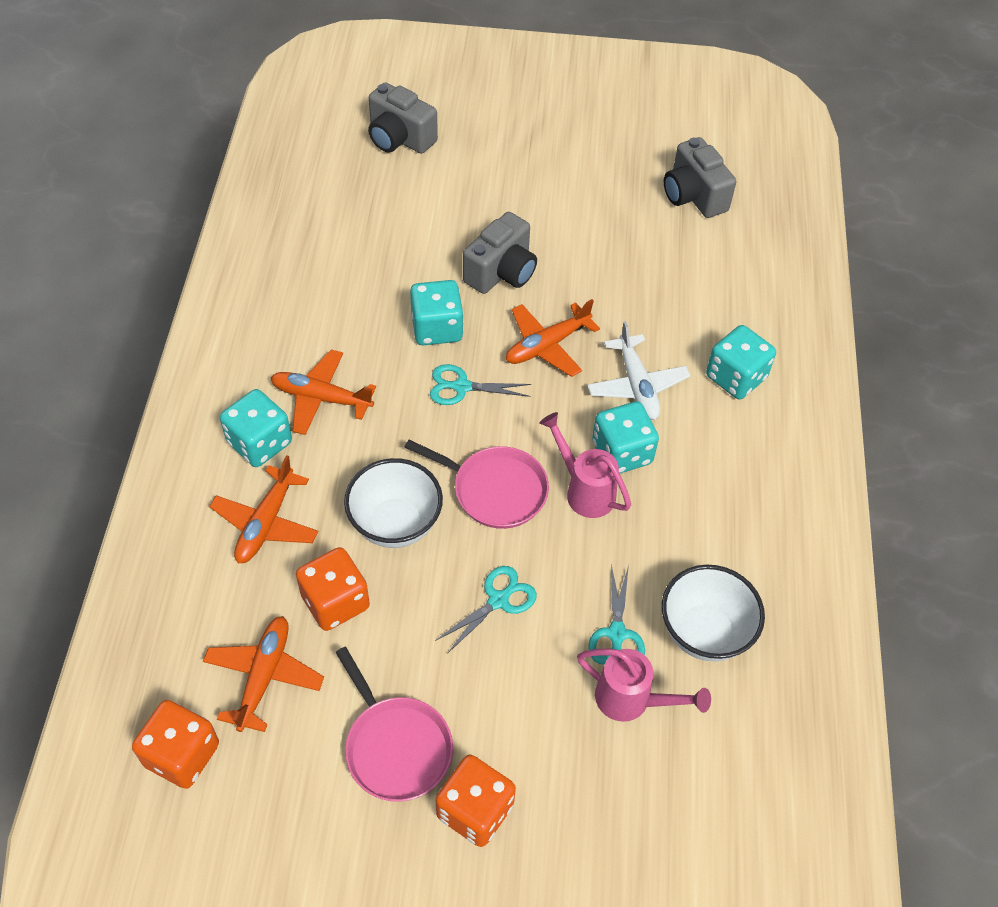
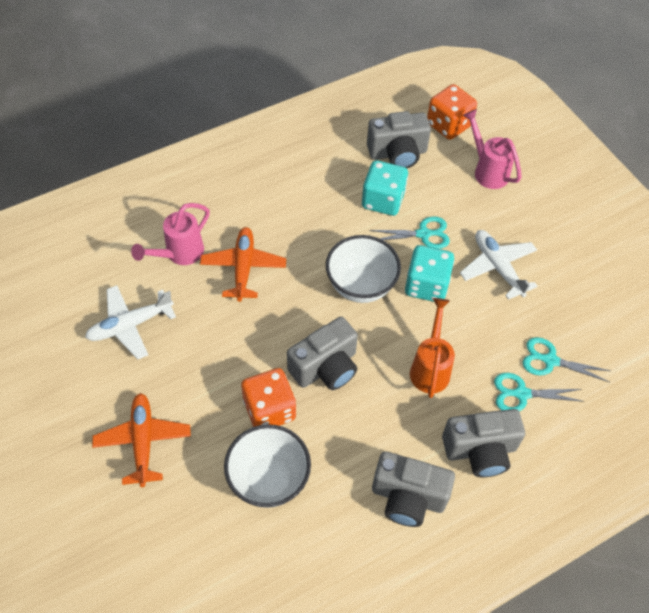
grey camera: 3 -> 4
orange dice: 3 -> 2
orange plane: 4 -> 2
orange watering can: 0 -> 1
pink pan: 2 -> 0
turquoise dice: 4 -> 2
white plane: 1 -> 2

